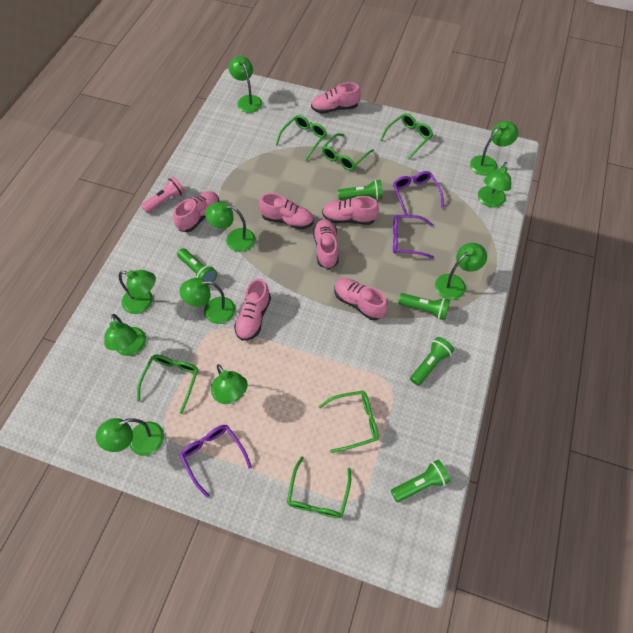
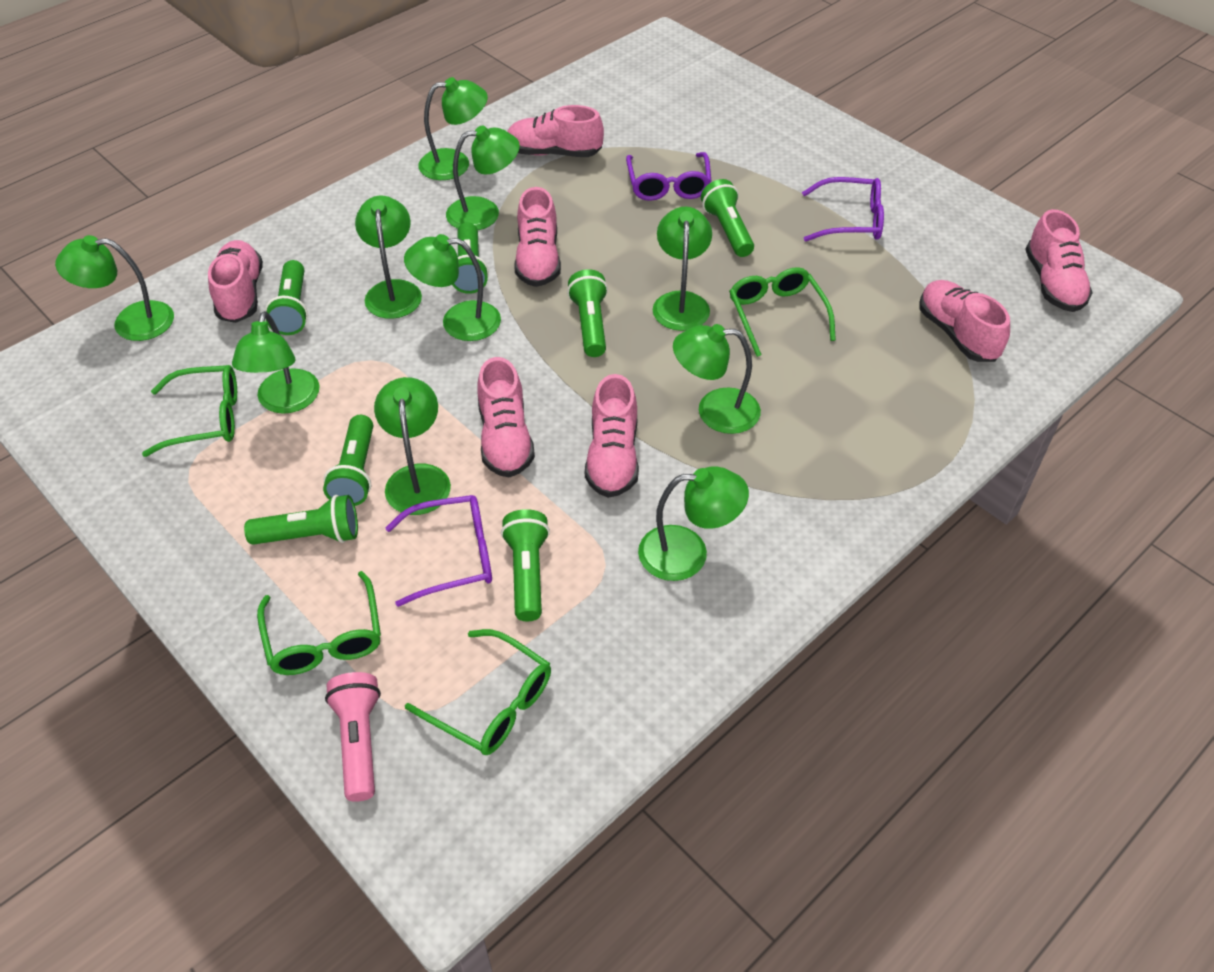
green flashlight: 5 -> 7
green glasses: 6 -> 4

